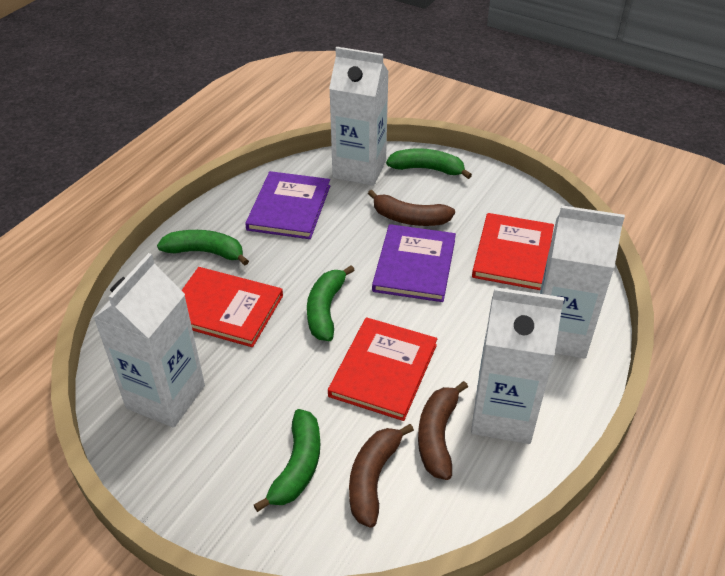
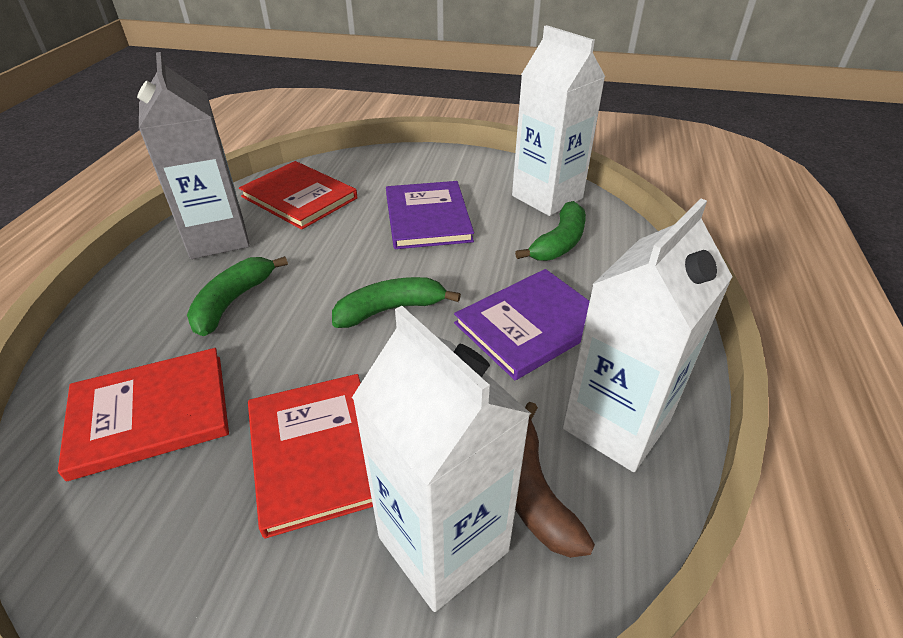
brown banana: 3 -> 1
green banana: 4 -> 3
grey carton: 0 -> 1
white carton: 4 -> 3

